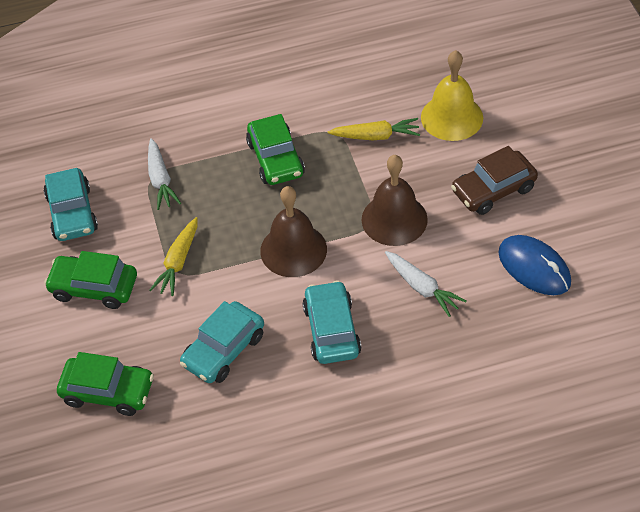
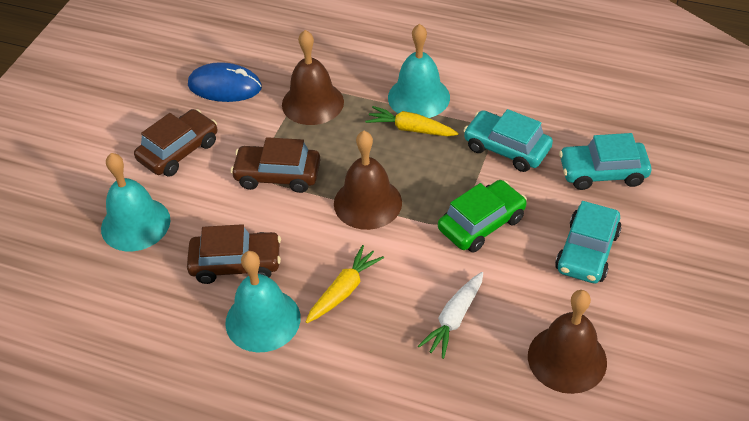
brown bell: 2 -> 3
brown car: 1 -> 3
green car: 3 -> 1
turquoise bell: 0 -> 3
white carrot: 2 -> 1
yellow bell: 1 -> 0

